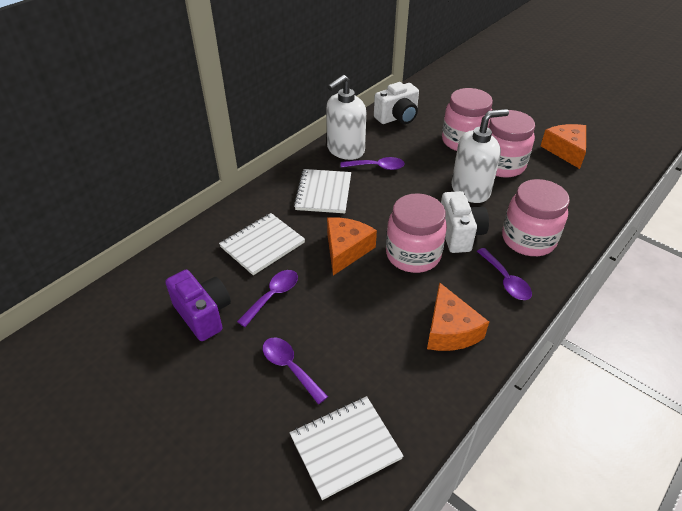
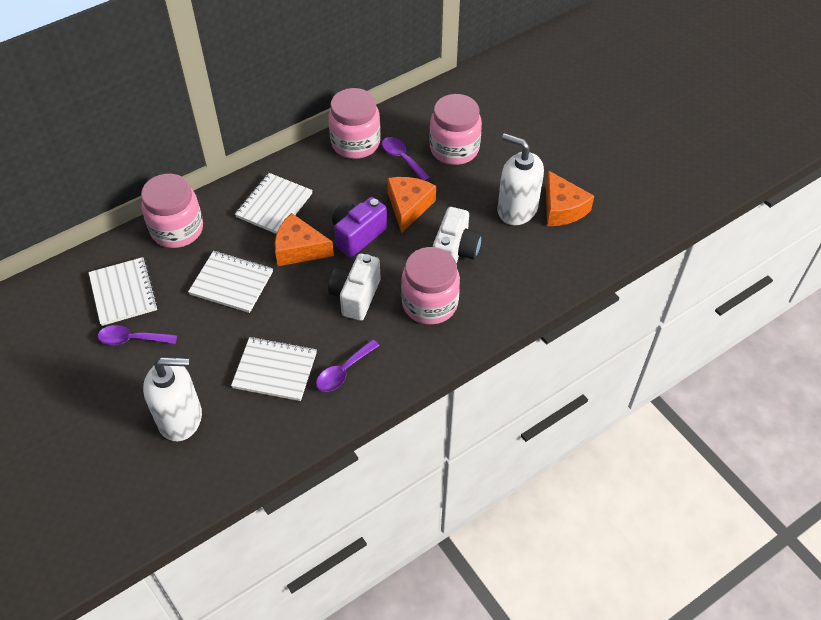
purple spoon: 4 -> 3
white notebook: 3 -> 4

